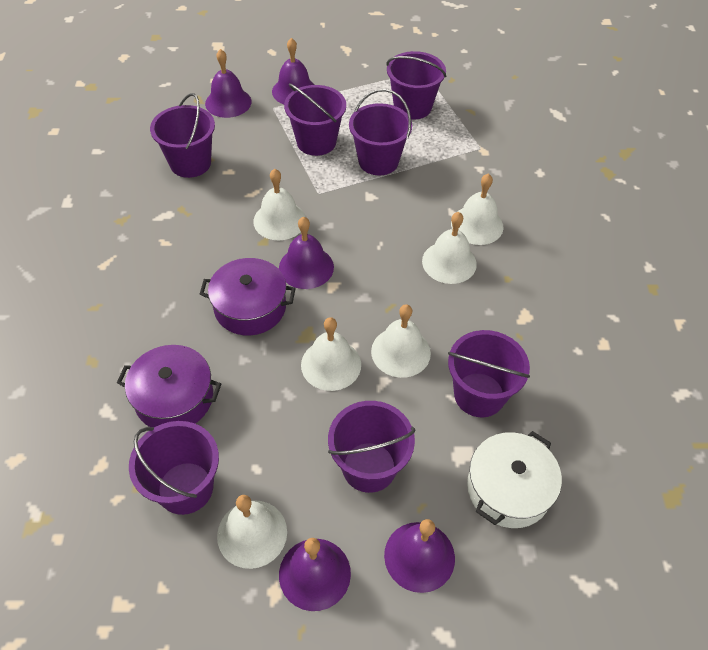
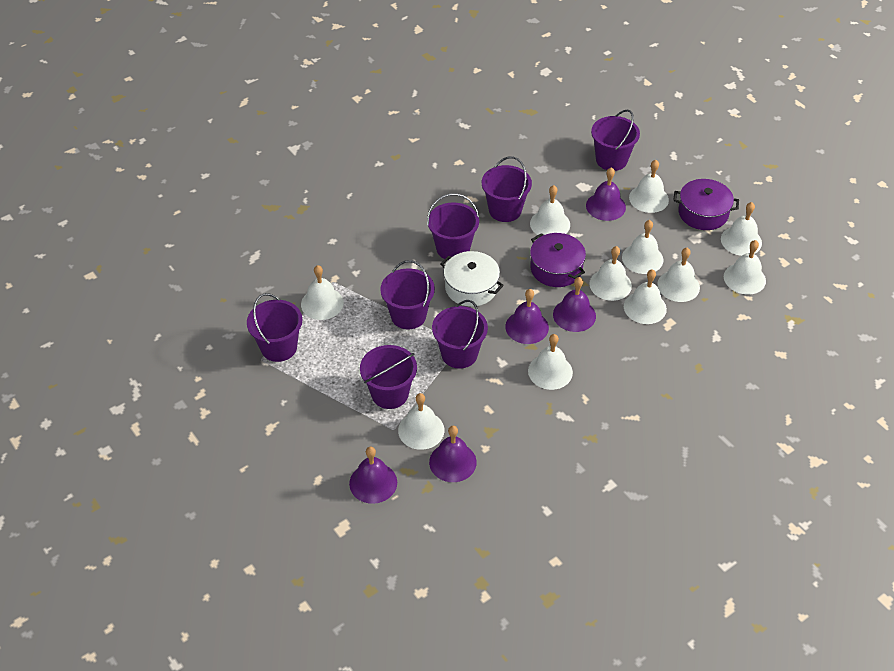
white bell: 6 -> 11

